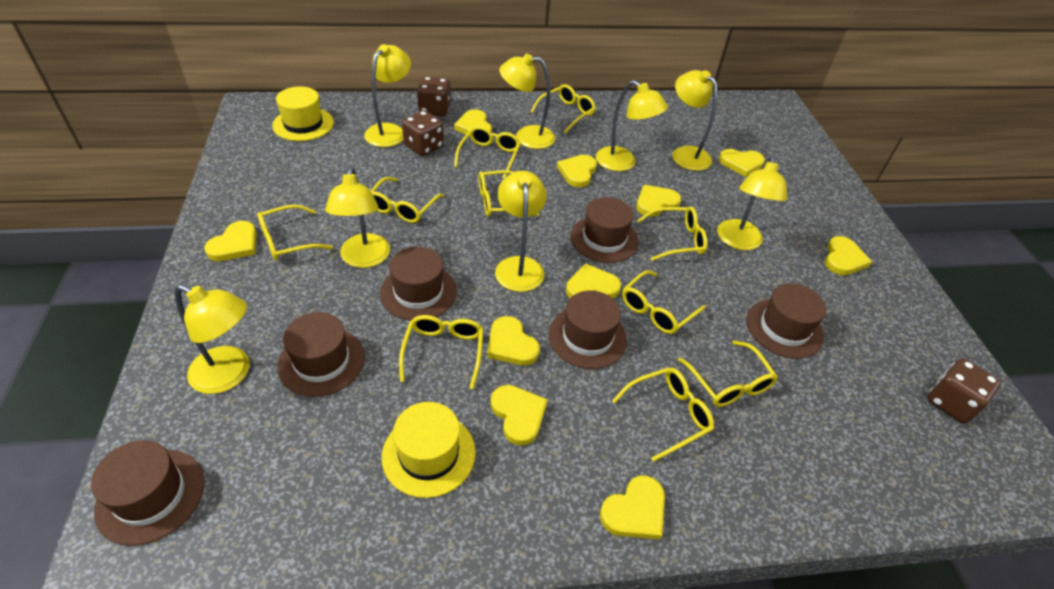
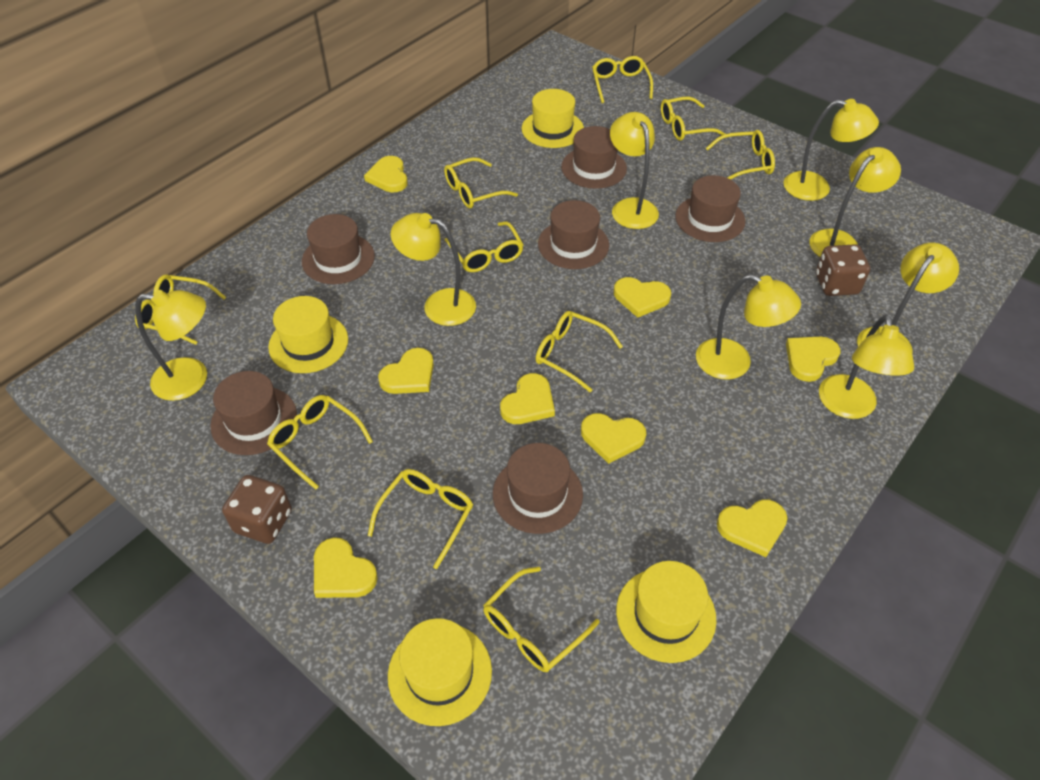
brown dice: 3 -> 2
yellow hat: 2 -> 4
yellow heart: 10 -> 8

